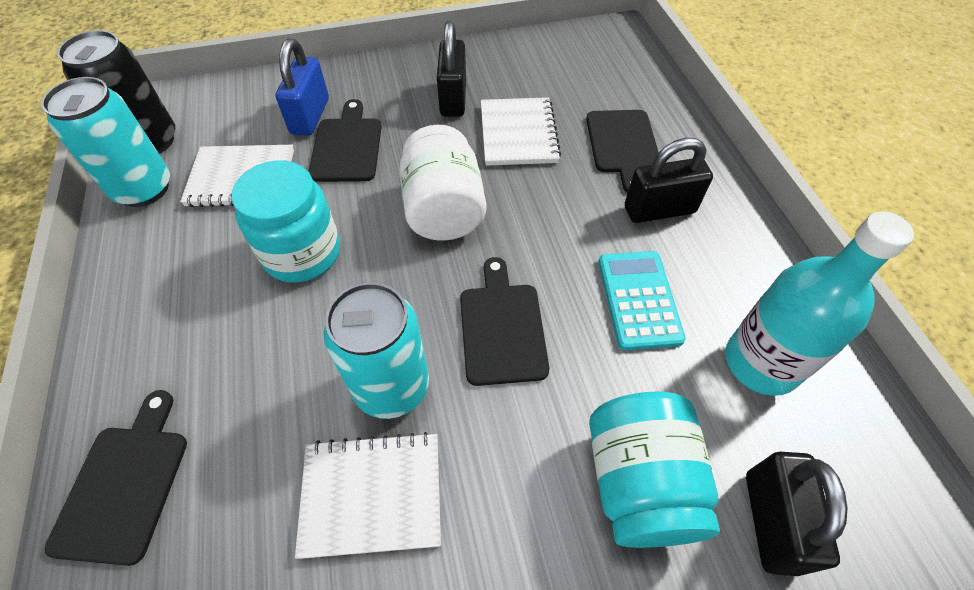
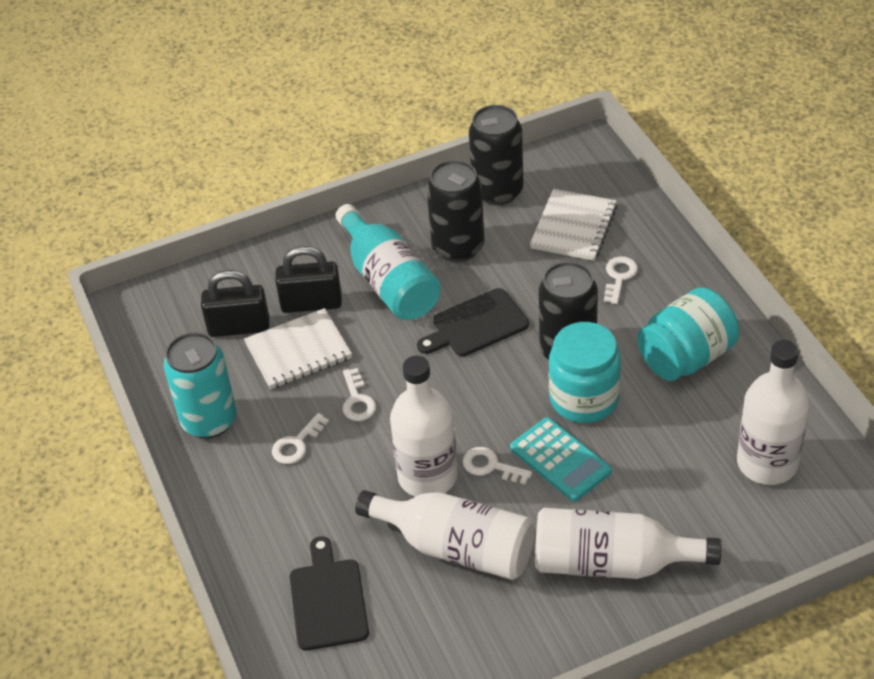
black can: 1 -> 3
black cutting board: 4 -> 2
black padlock: 3 -> 2
blue padlock: 1 -> 0
turquoise can: 2 -> 1
white bottle: 0 -> 4
white jar: 1 -> 0
white key: 0 -> 4
white notebook: 3 -> 2

